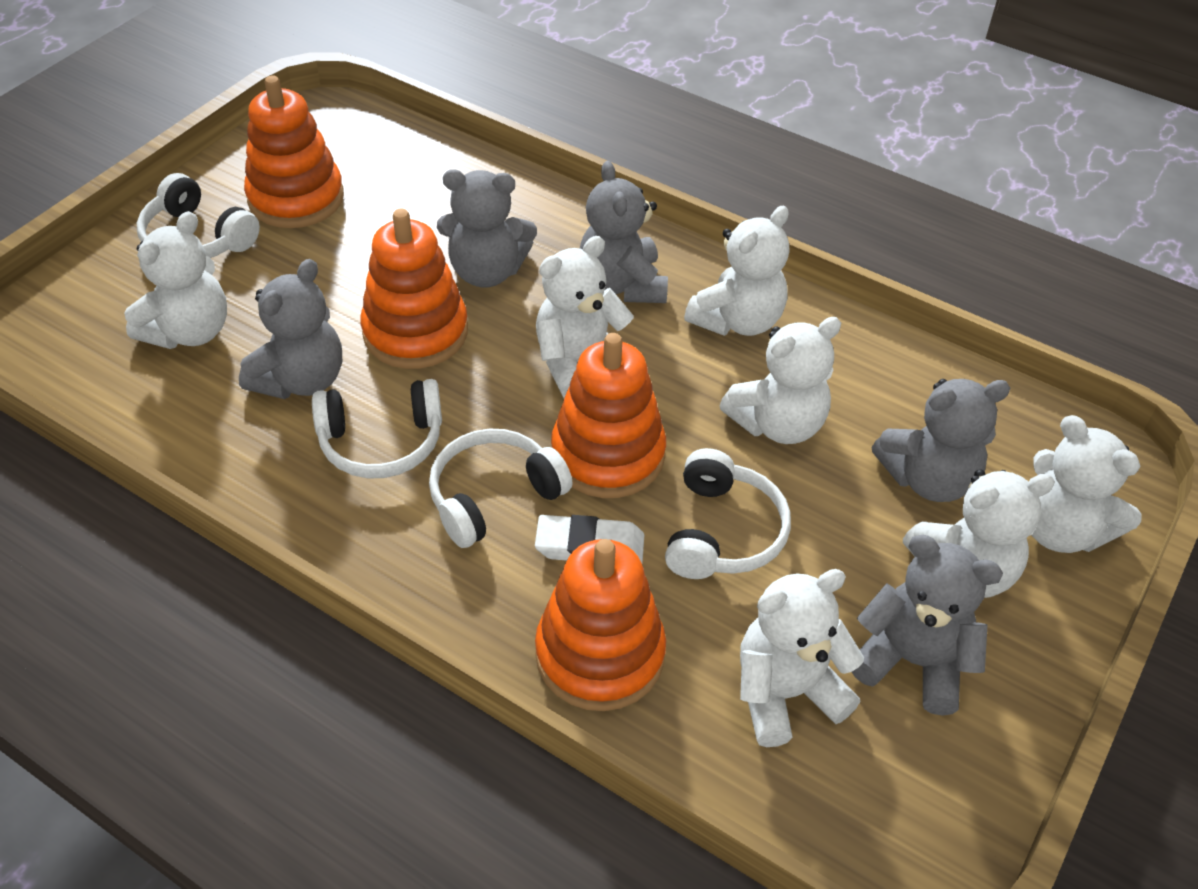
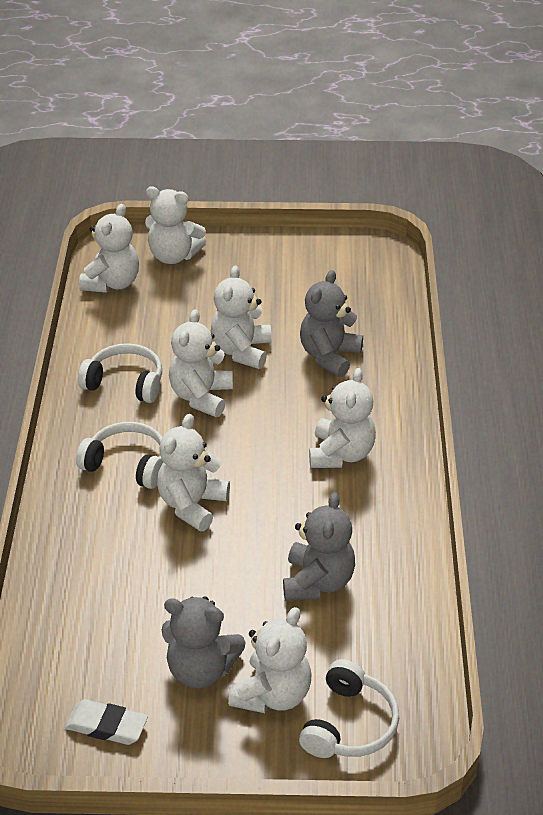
grey teddy bear: 5 -> 3
orange stacking toy: 4 -> 0
white headphones: 4 -> 3

